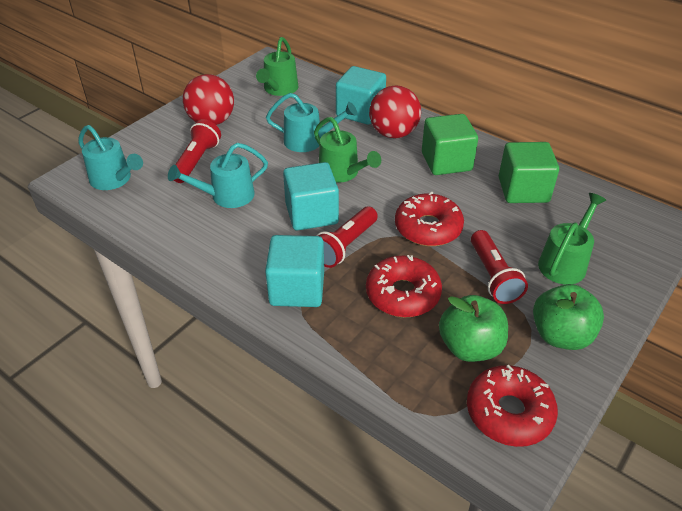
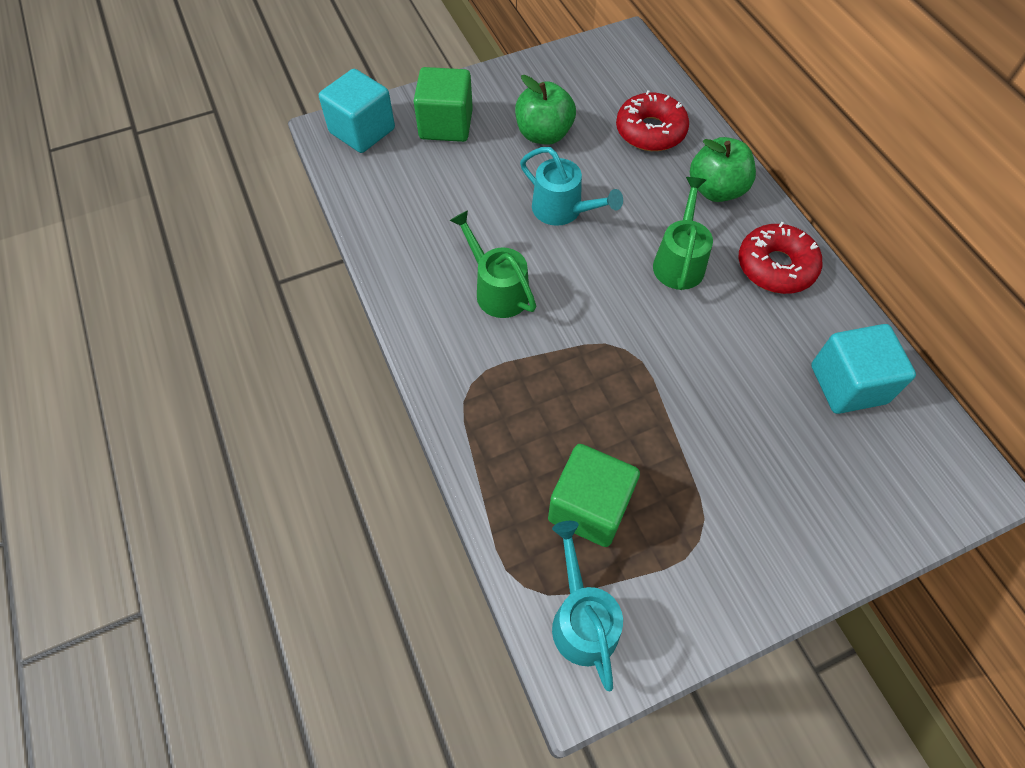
green watering can: 3 -> 2
red ball: 2 -> 0
red donut: 3 -> 2
red flashlight: 3 -> 0
turquoise cube: 3 -> 2
turquoise watering can: 3 -> 2

